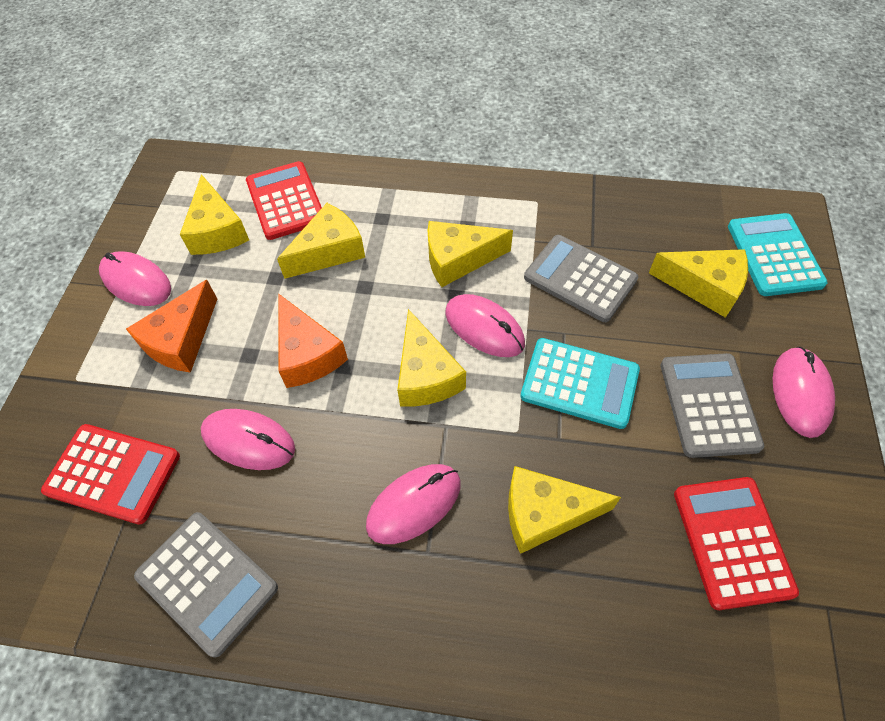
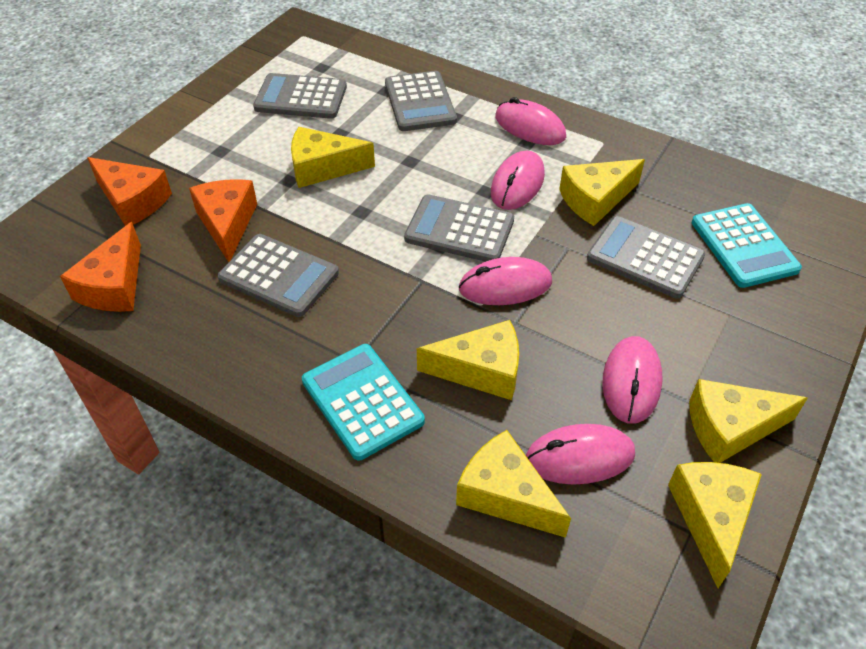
grey calculator: 3 -> 5
orange cheese: 2 -> 3
red calculator: 3 -> 0

